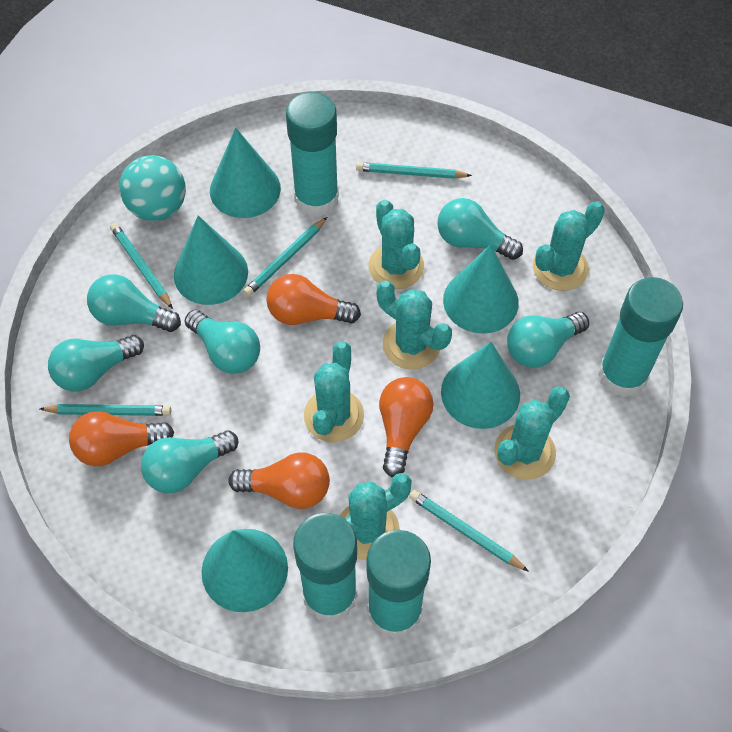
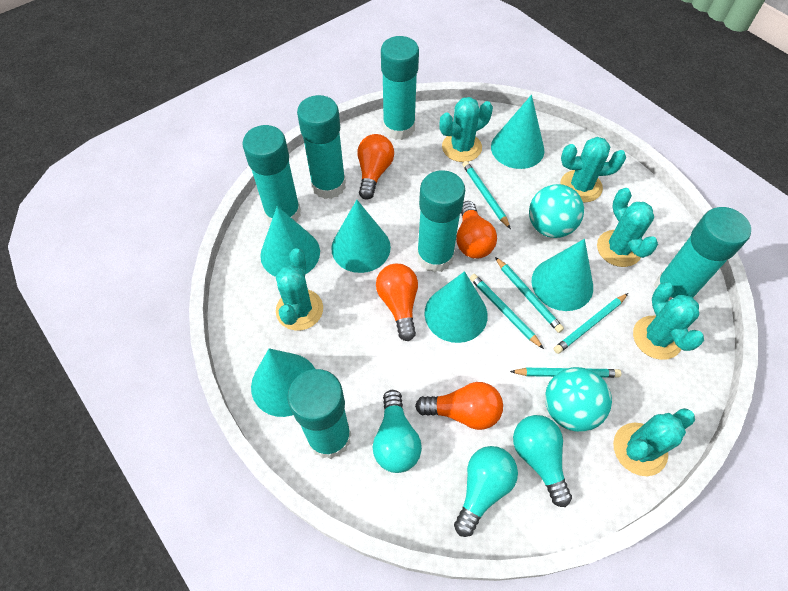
turquoise ball: 1 -> 2
turquoise cone: 5 -> 6
turquoise glue stick: 4 -> 6
turquoise light bulb: 6 -> 3

